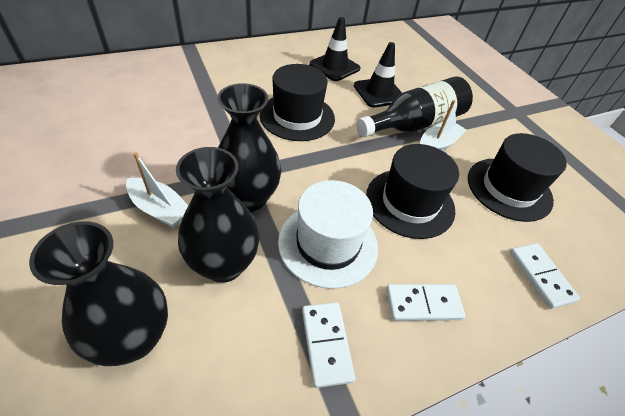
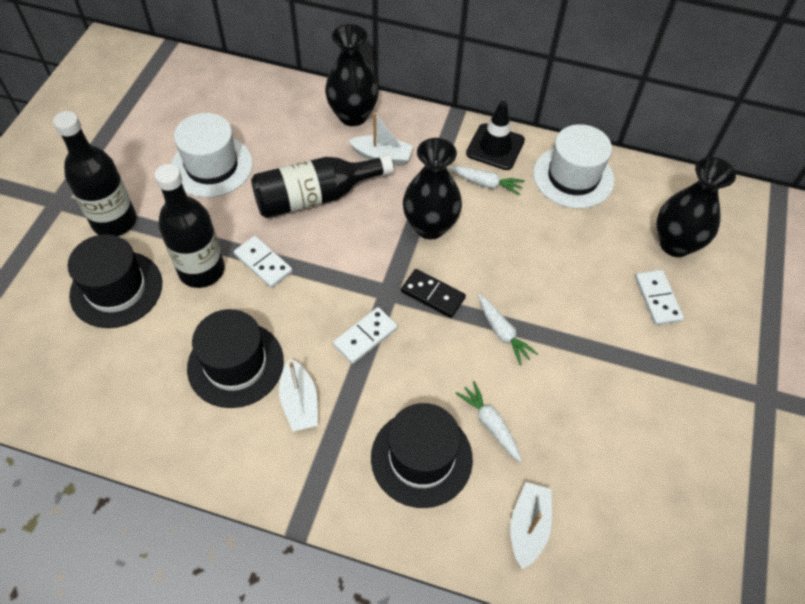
black bottle: 1 -> 3
black domino: 0 -> 1
black traffic cone: 2 -> 1
white boat: 2 -> 3
white carrot: 0 -> 3
white hat: 1 -> 2

